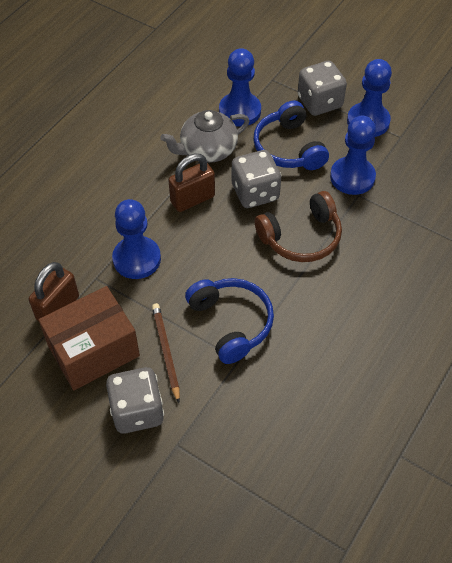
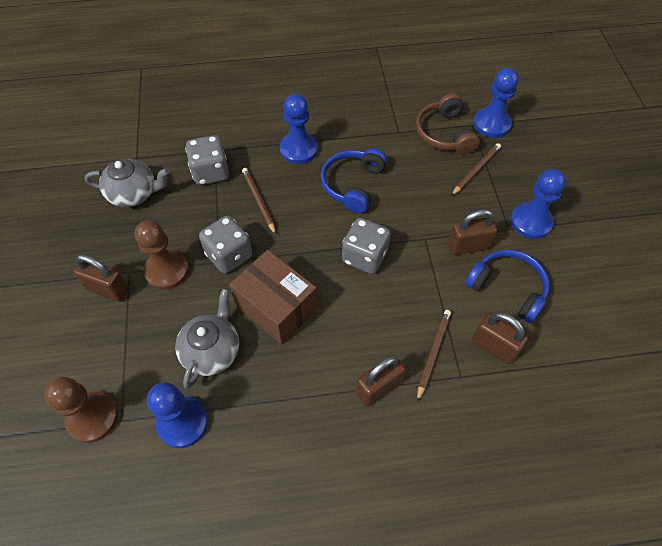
brown padlock: 2 -> 4
brown pawn: 0 -> 2
brown pencil: 1 -> 3
grey teapot: 1 -> 2

